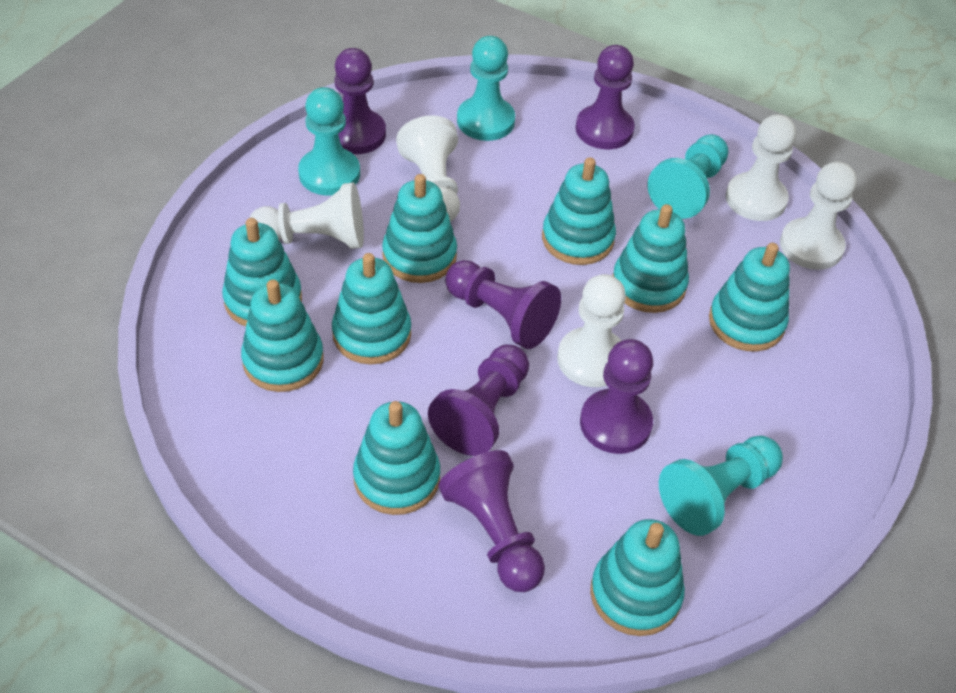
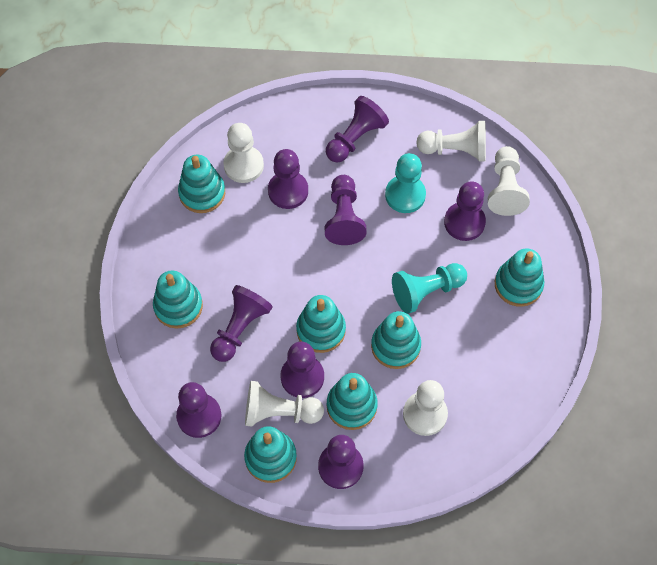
purple pawn: 6 -> 8
turquoise pawn: 4 -> 2
turquoise stacking toy: 9 -> 7

